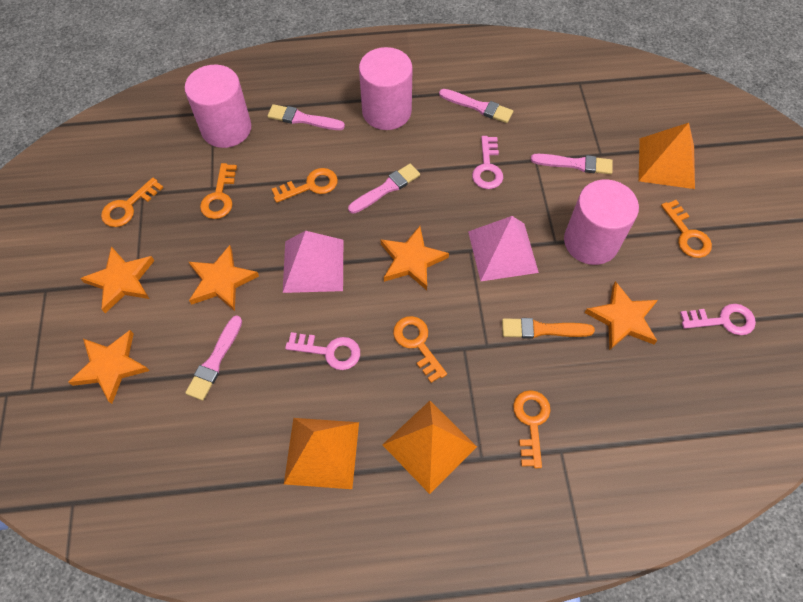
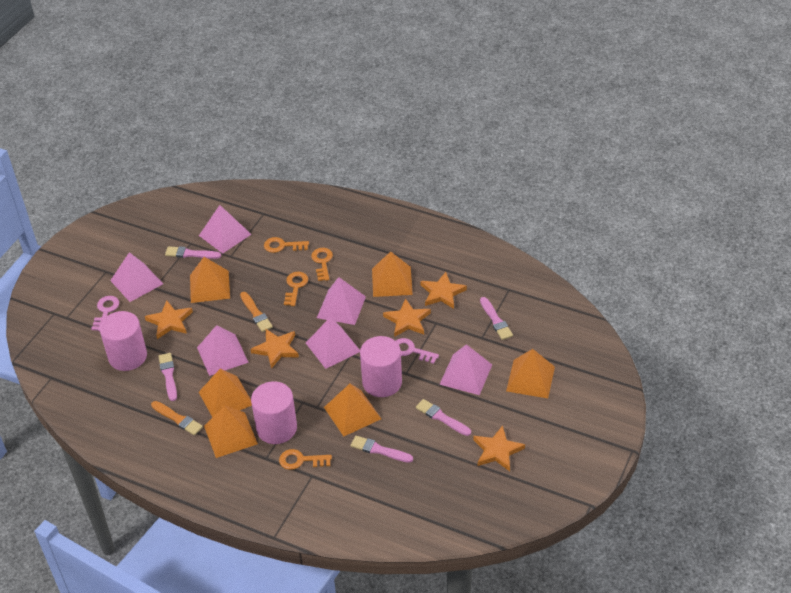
orange brush: 1 -> 2
orange key: 6 -> 4
orange pyramid: 3 -> 6
pink key: 3 -> 2
pink pyramid: 2 -> 6

